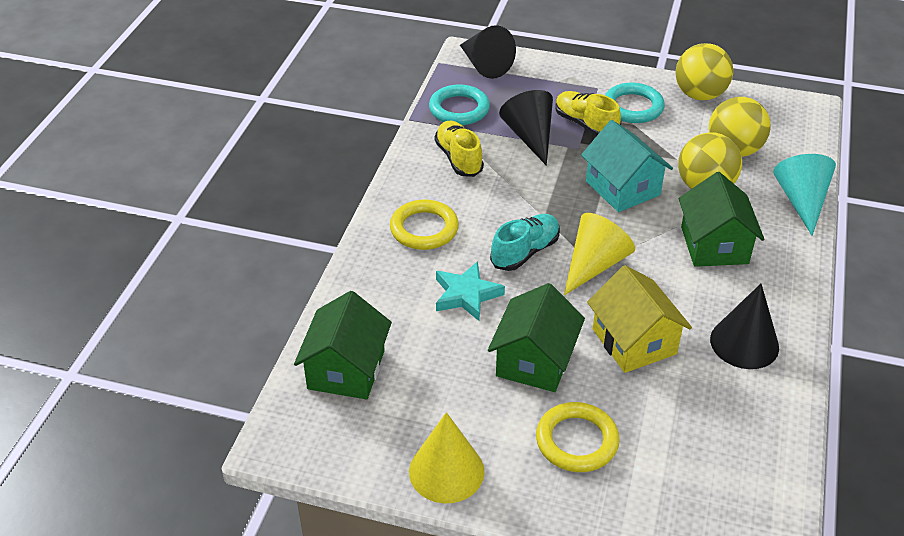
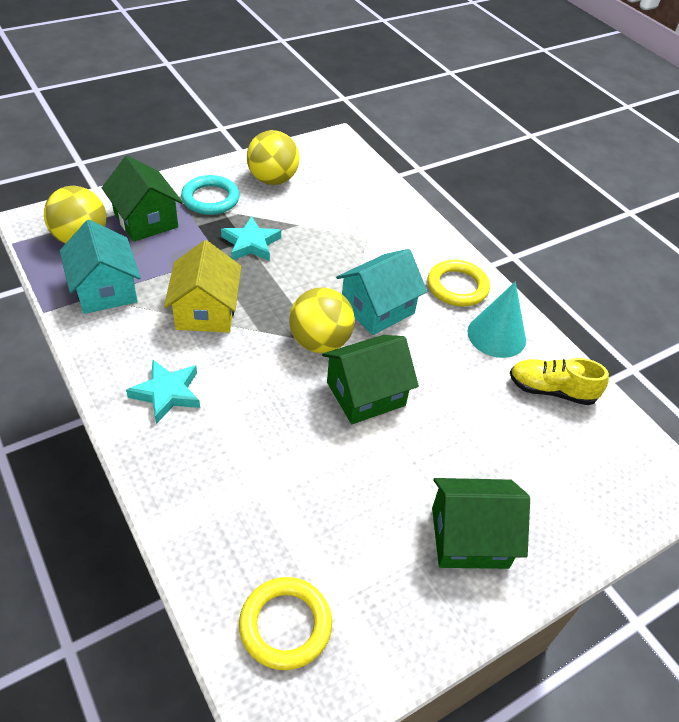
black cone: 3 -> 0
turquoise house: 1 -> 2
turquoise ring: 2 -> 1
turquoise shoe: 1 -> 0
turquoise star: 1 -> 2
yellow cone: 2 -> 0
yellow shoe: 2 -> 1

